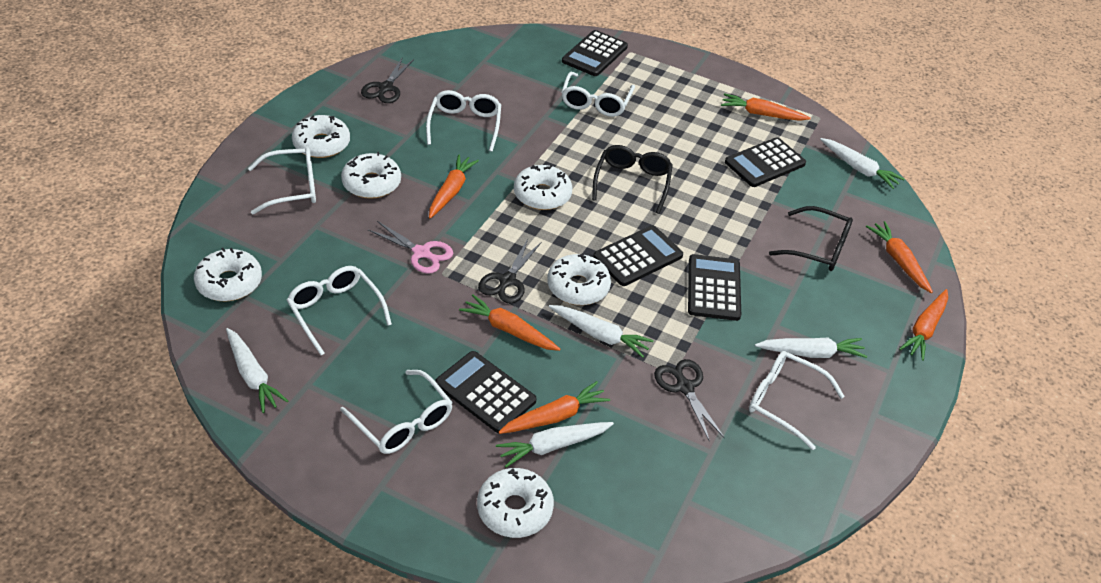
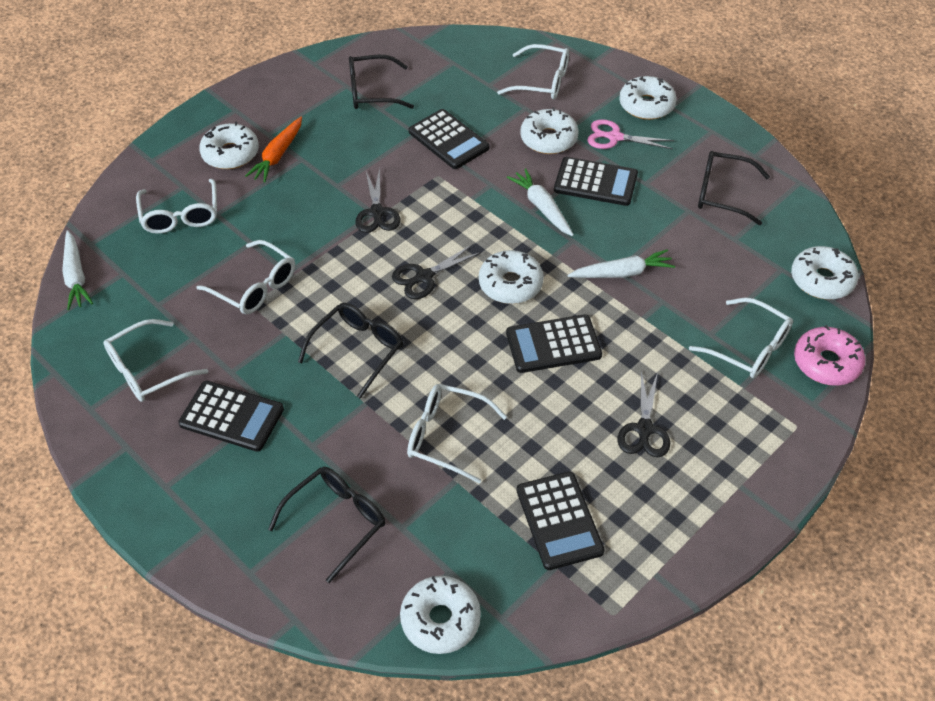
black glasses: 2 -> 4
orange carrot: 6 -> 1
pink donut: 0 -> 1
white carrot: 5 -> 3

